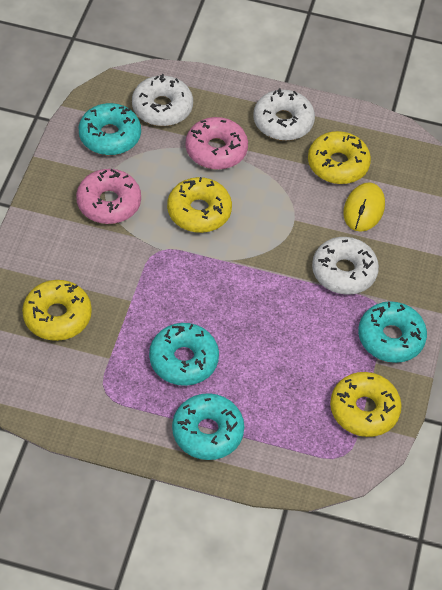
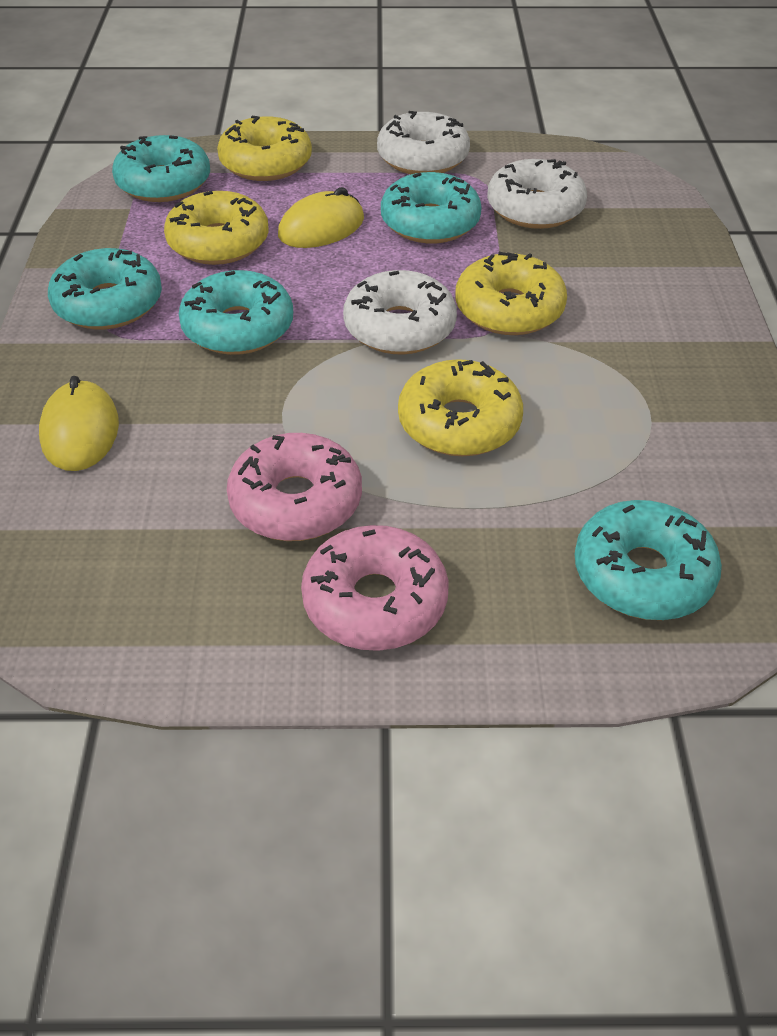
turquoise donut: 4 -> 5
yellow mouse: 1 -> 2

